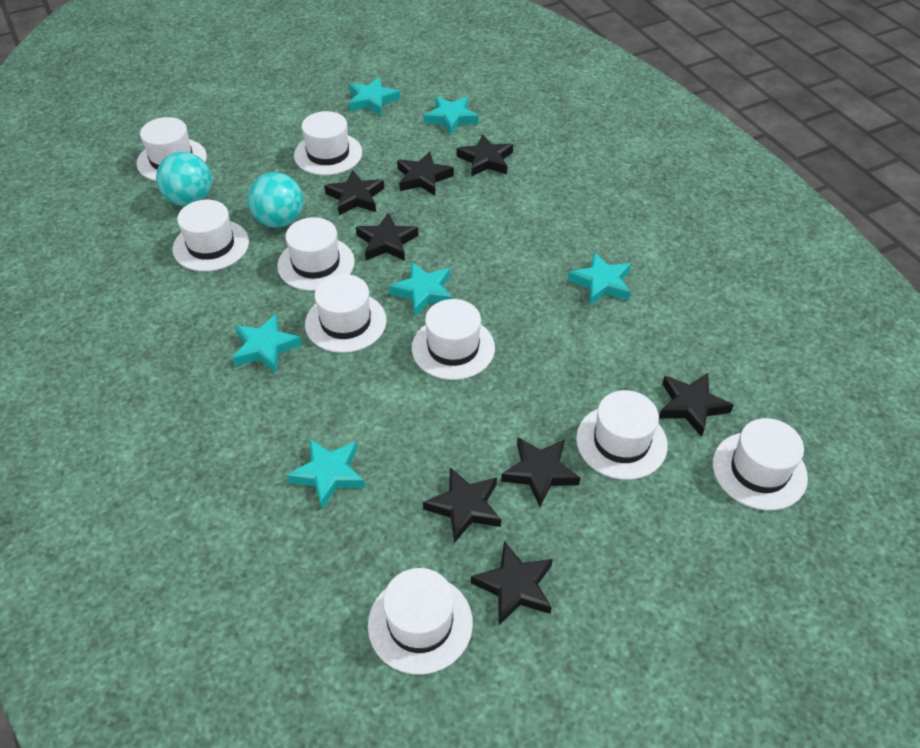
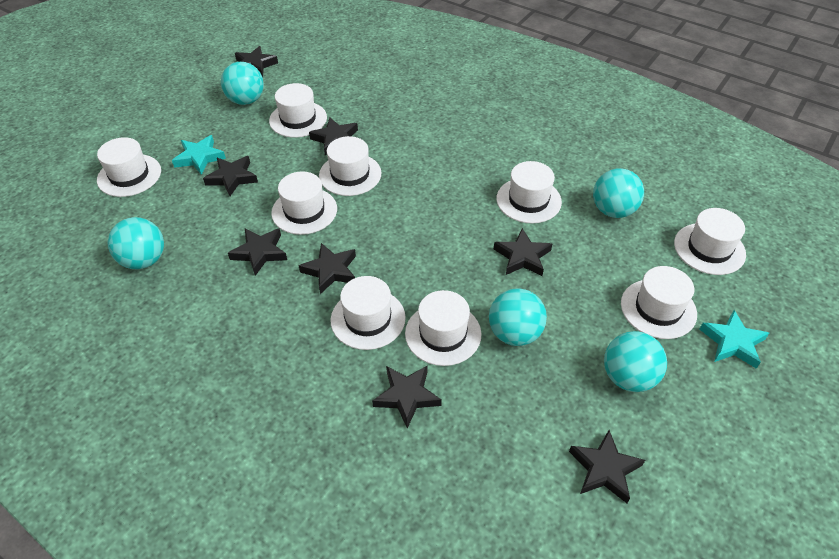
turquoise ball: 2 -> 5
turquoise star: 6 -> 2

